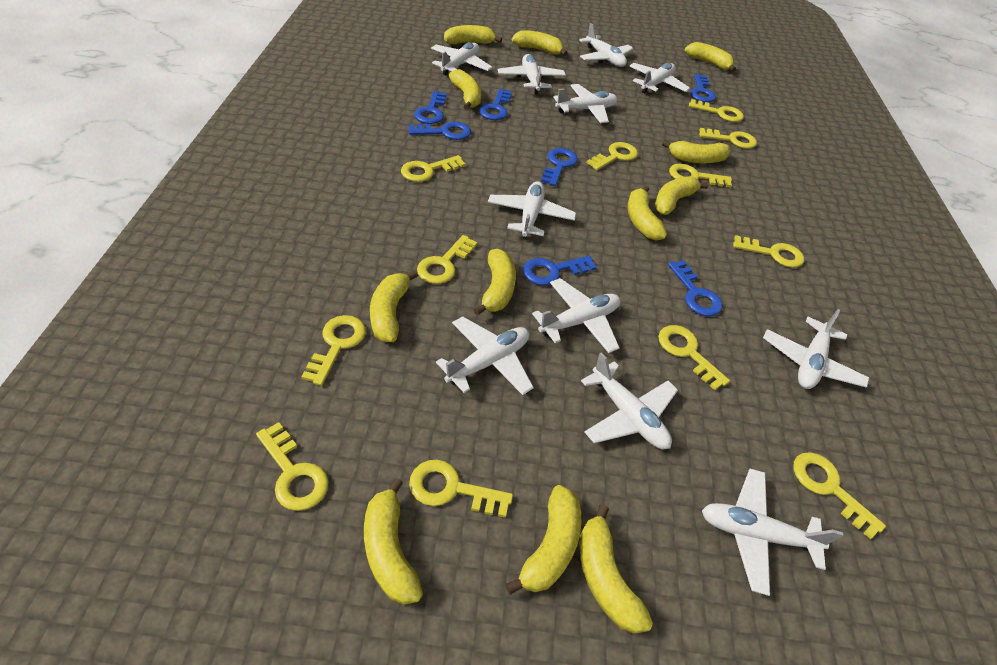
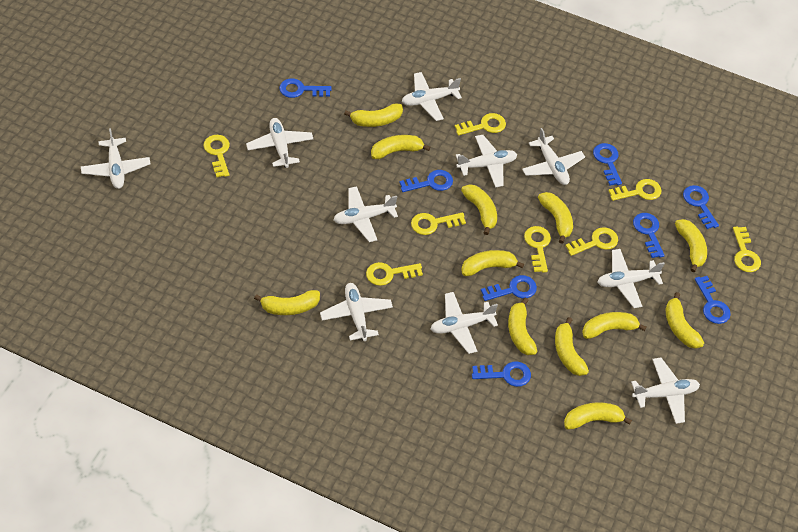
blue key: 7 -> 8
white plane: 11 -> 10
yellow key: 12 -> 8

